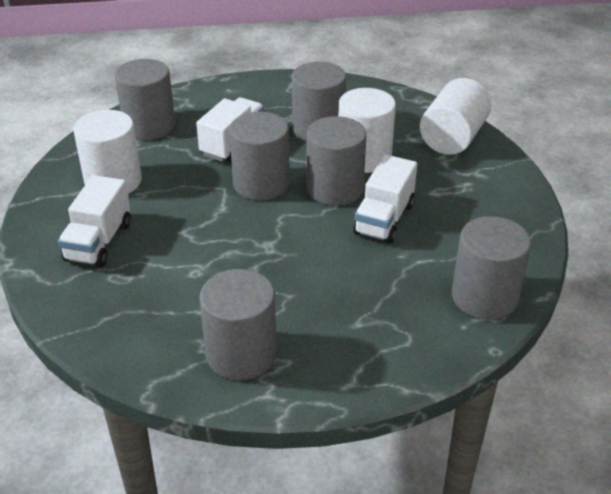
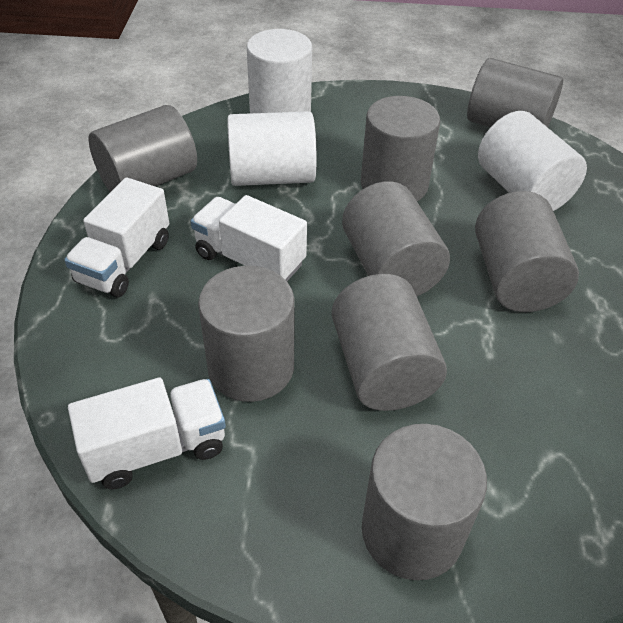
grey cylinder: 6 -> 8

